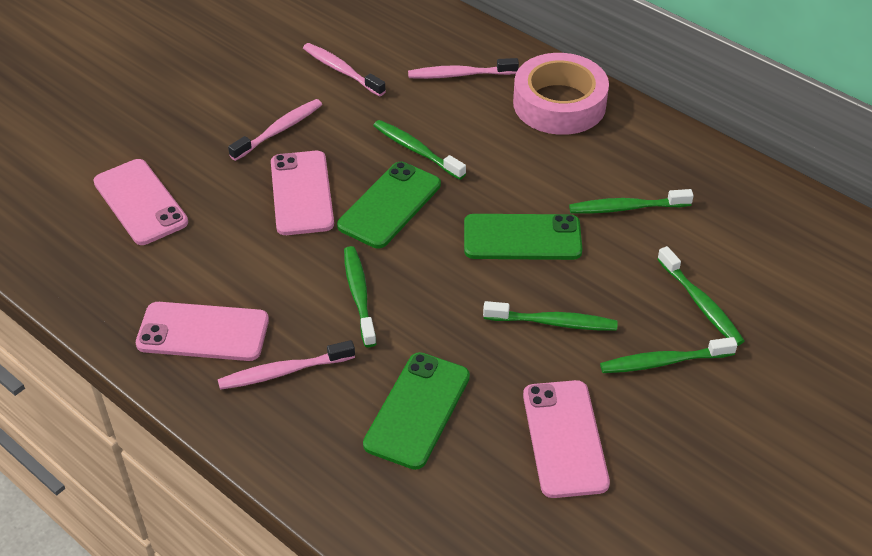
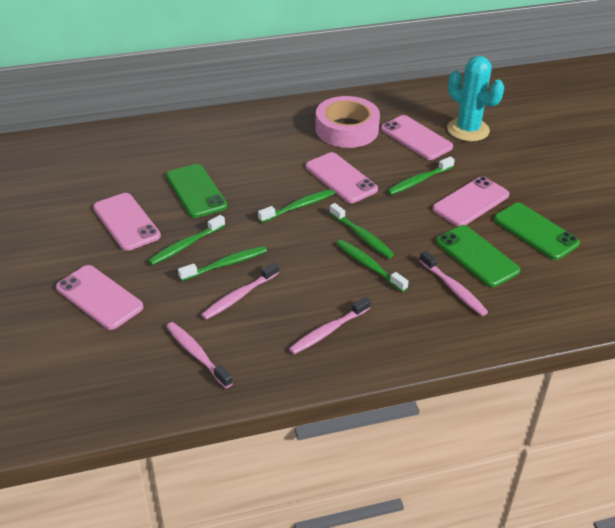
pink phone: 4 -> 5
turquoise cactus: 0 -> 1

